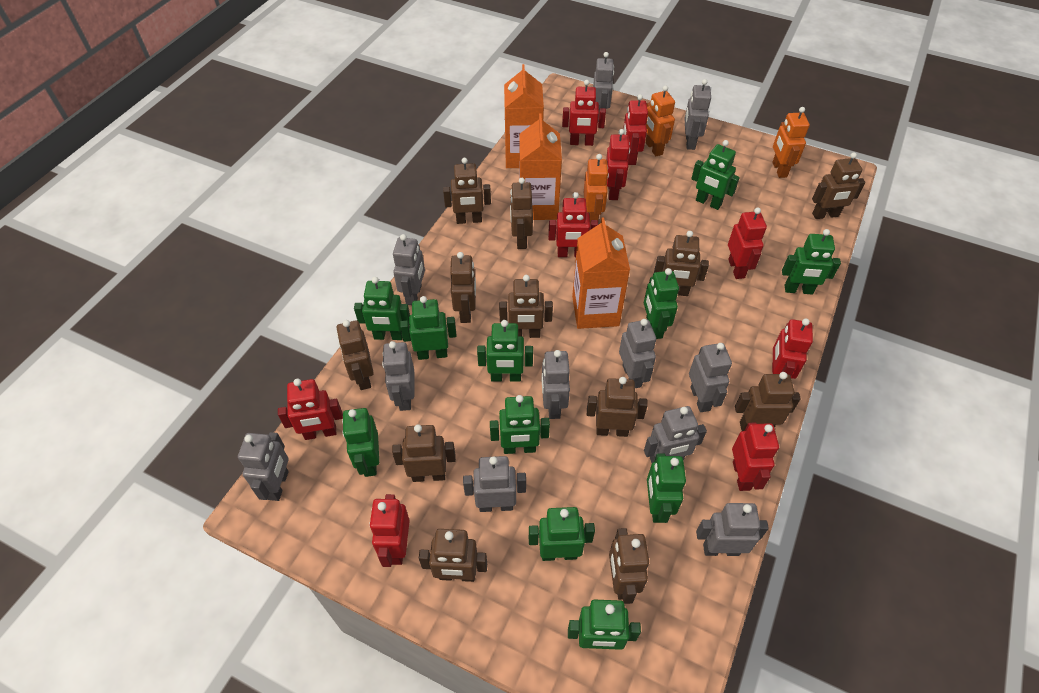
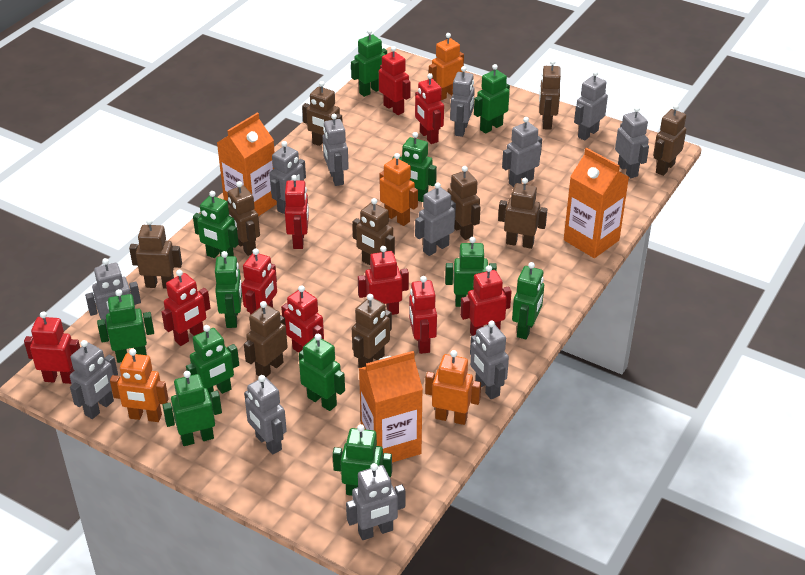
brown robot: 12 -> 10
green robot: 11 -> 12
grey robot: 11 -> 12
orange robot: 3 -> 4
red robot: 9 -> 10

